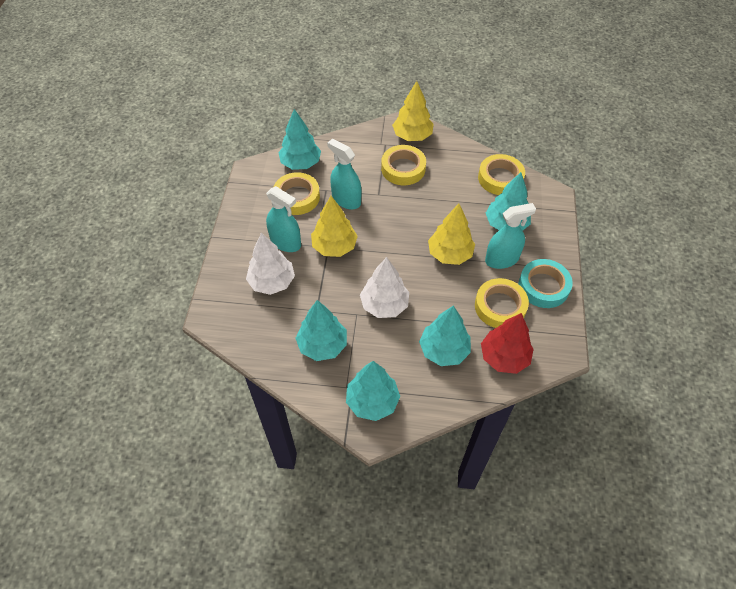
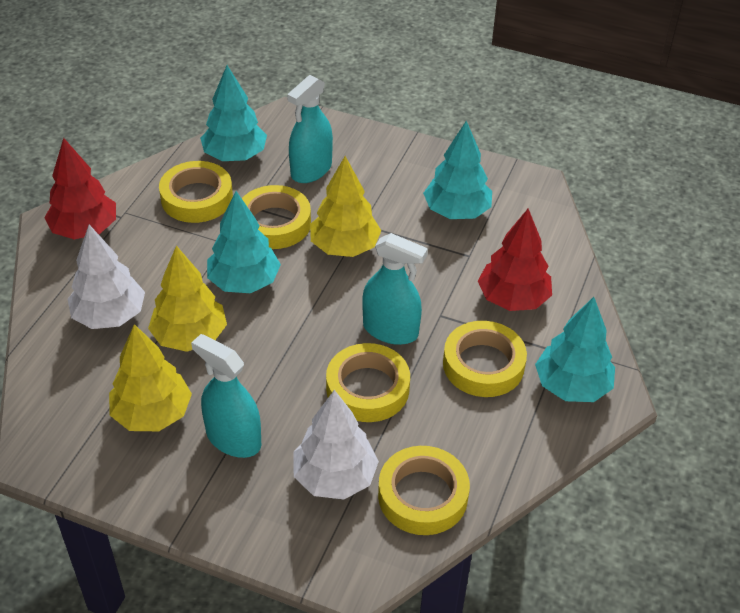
red tree: 1 -> 2
turquoise tape: 1 -> 0
turquoise tree: 5 -> 4
yellow tape: 4 -> 5

